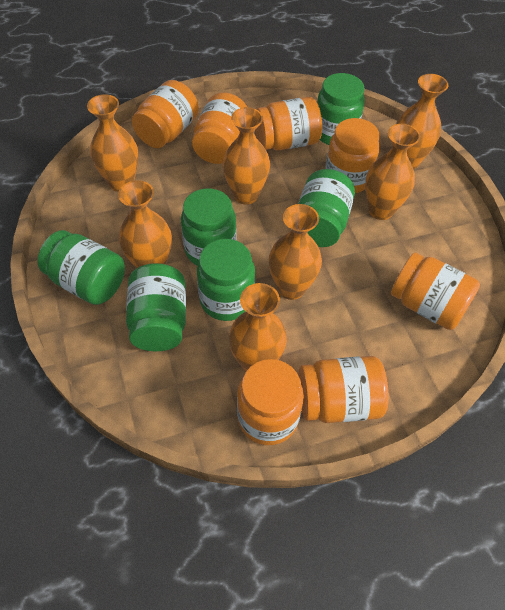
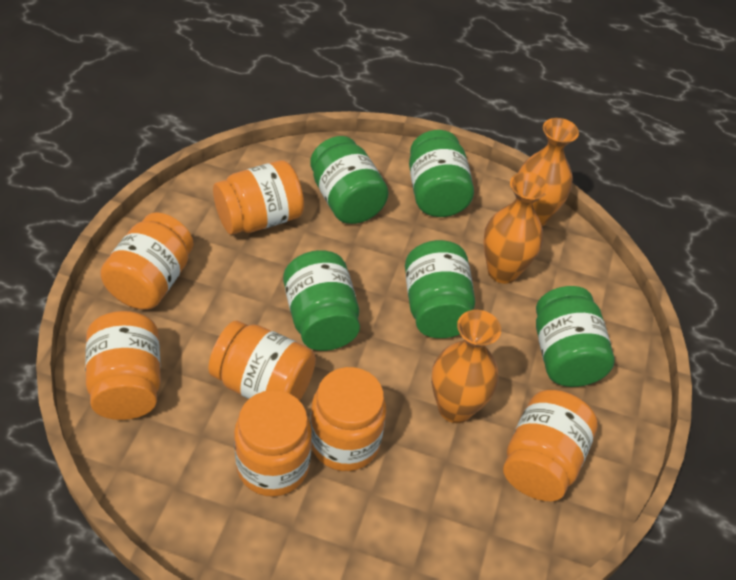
green jar: 6 -> 5
orange vase: 7 -> 3

